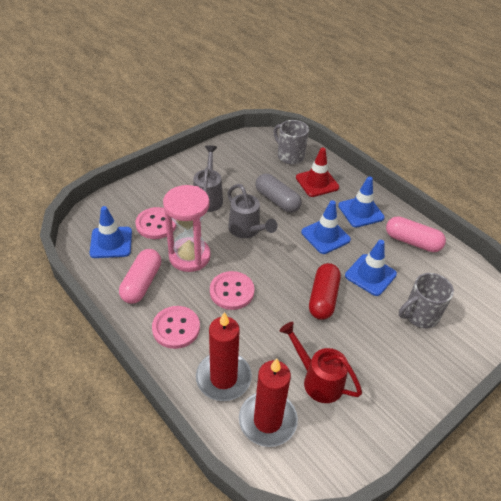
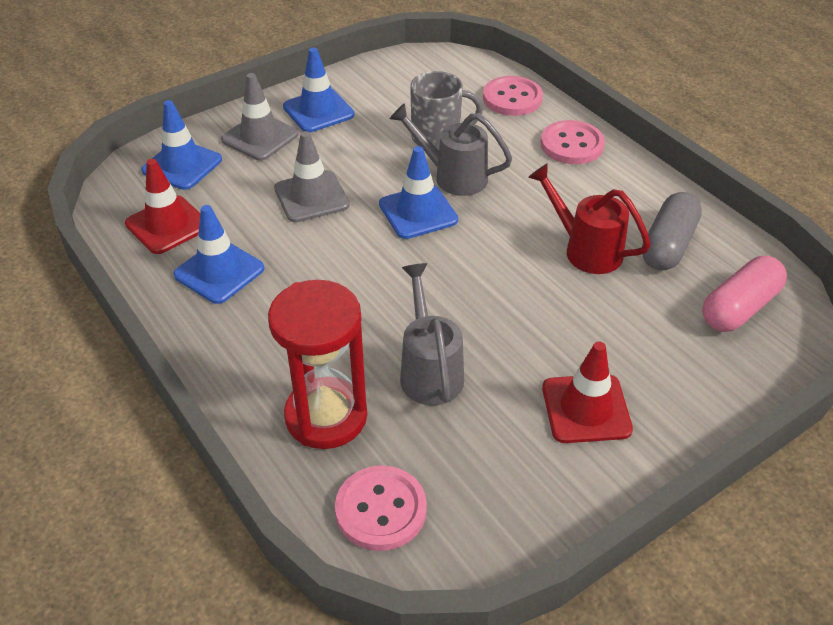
grey mug: 2 -> 1
grey traffic cone: 0 -> 2
pink capsule: 2 -> 1
pink hourglass: 1 -> 0
red candle: 2 -> 0
red capsule: 1 -> 0
red hourglass: 0 -> 1
red traffic cone: 1 -> 2

